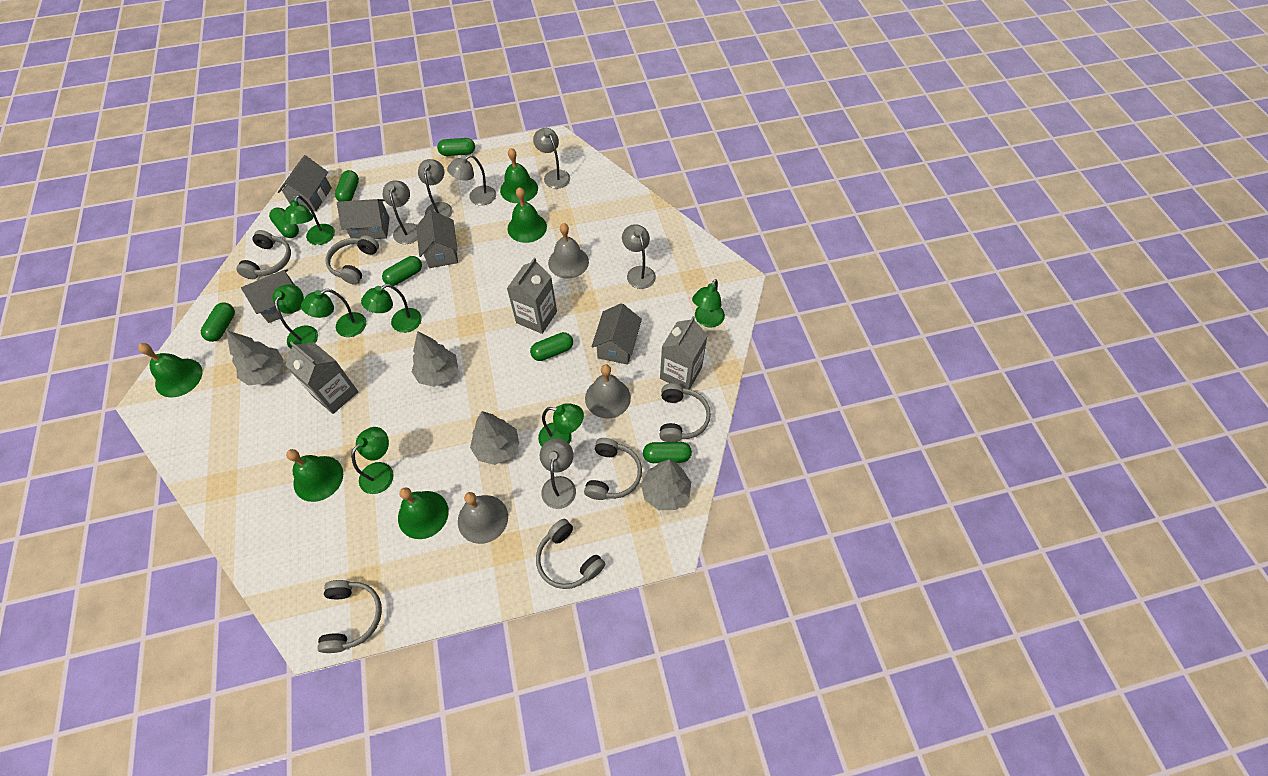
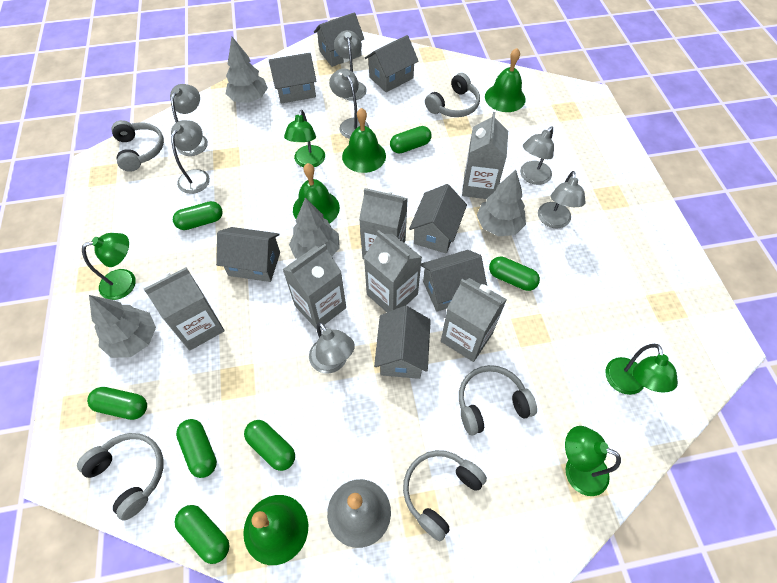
green bell: 5 -> 4
green lamp: 7 -> 4
grey bell: 3 -> 1
grey carton: 3 -> 6
grey headphones: 6 -> 5
grey house: 5 -> 7
grey lamp: 6 -> 7

